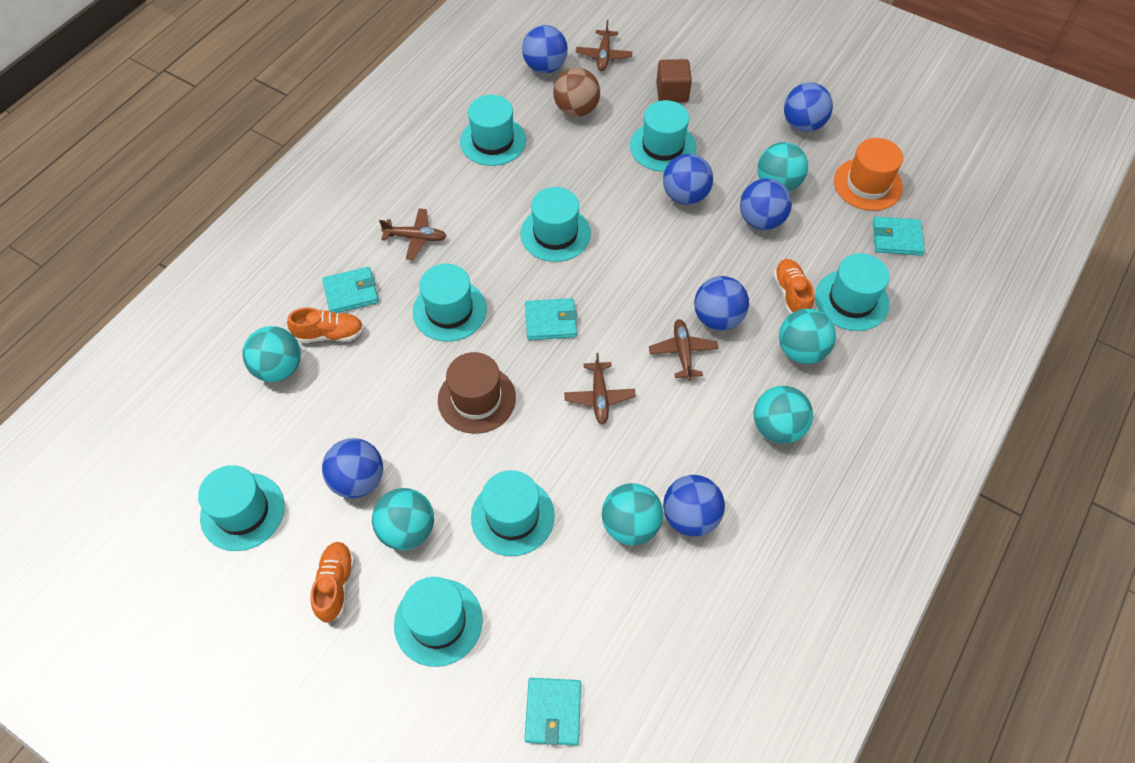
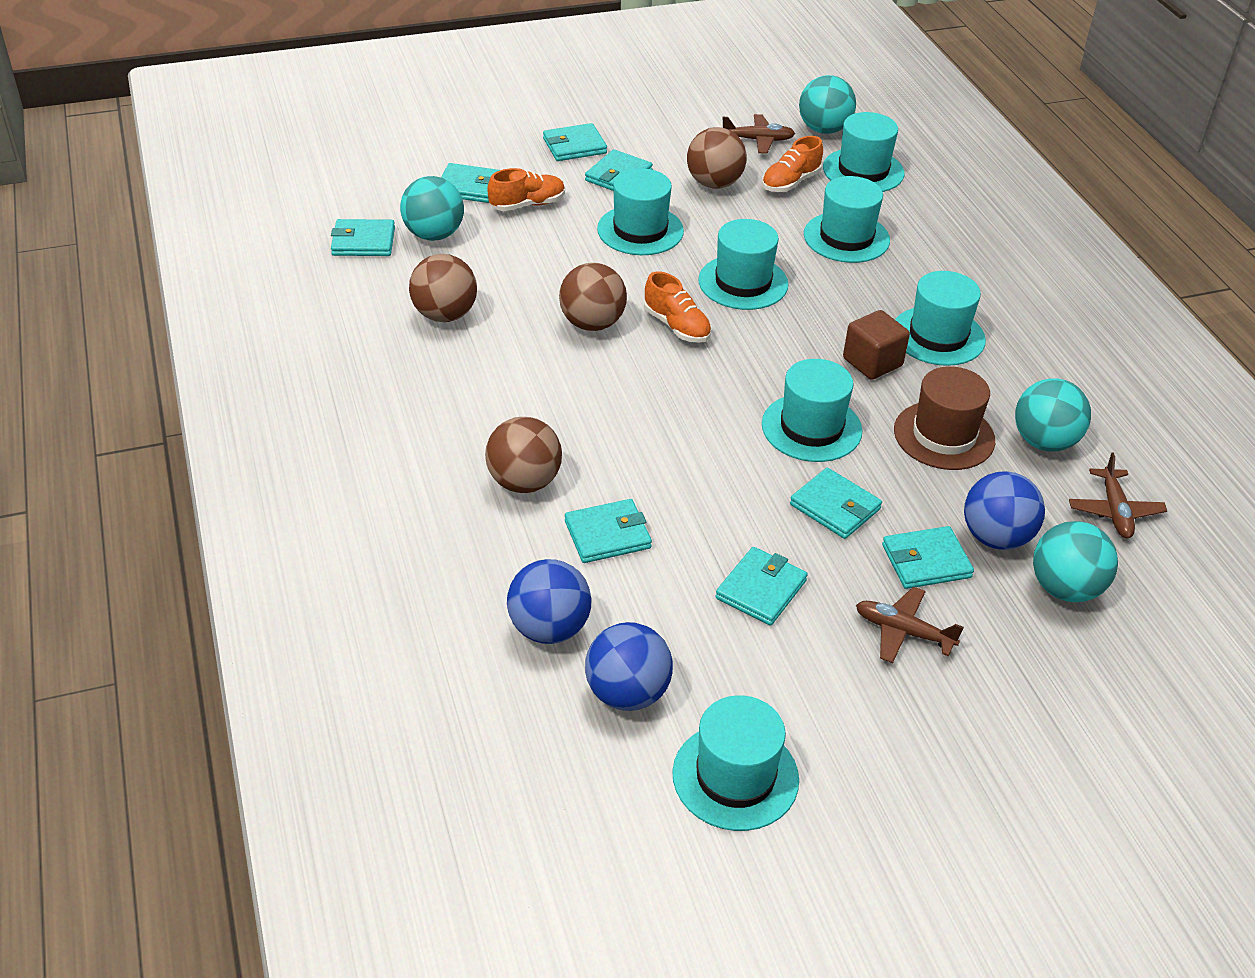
blue ball: 7 -> 3
brown ball: 1 -> 4
brown plane: 4 -> 3
orange hat: 1 -> 0
turquoise ball: 6 -> 4
turquoise hat: 8 -> 7
turquoise wallet: 4 -> 8

